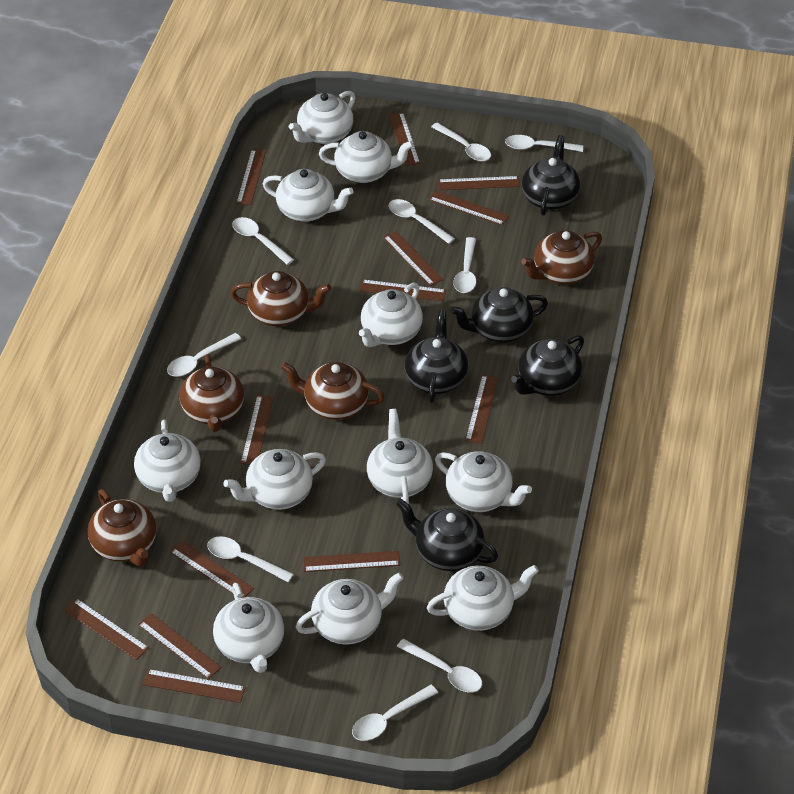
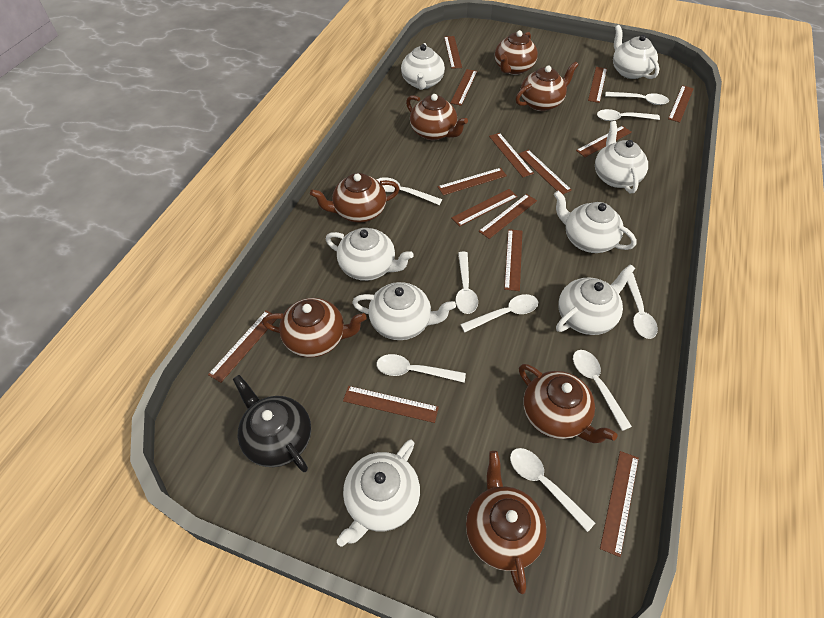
black teapot: 5 -> 1
brown ruler: 13 -> 14
brown teapot: 5 -> 7
white teapot: 11 -> 8

